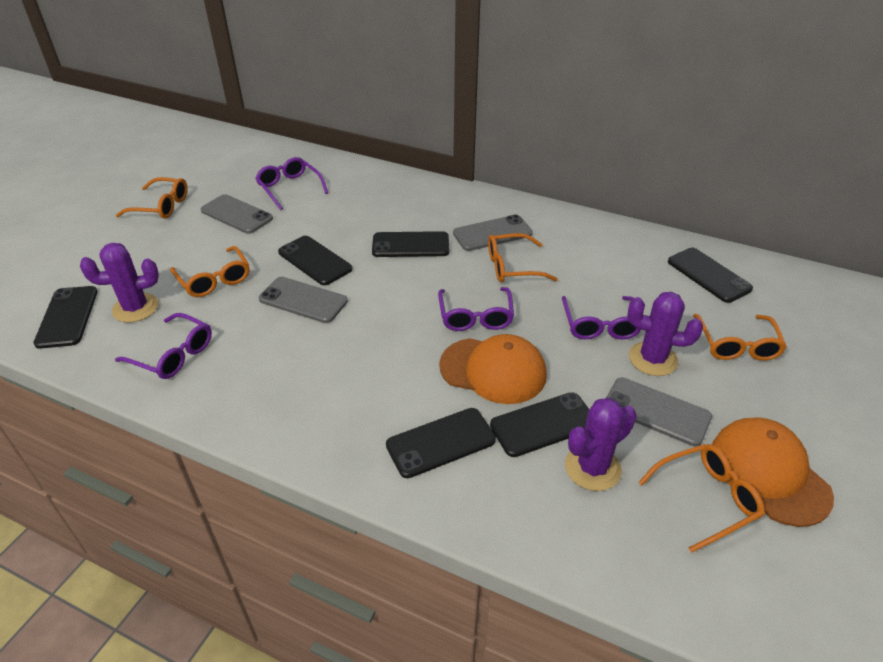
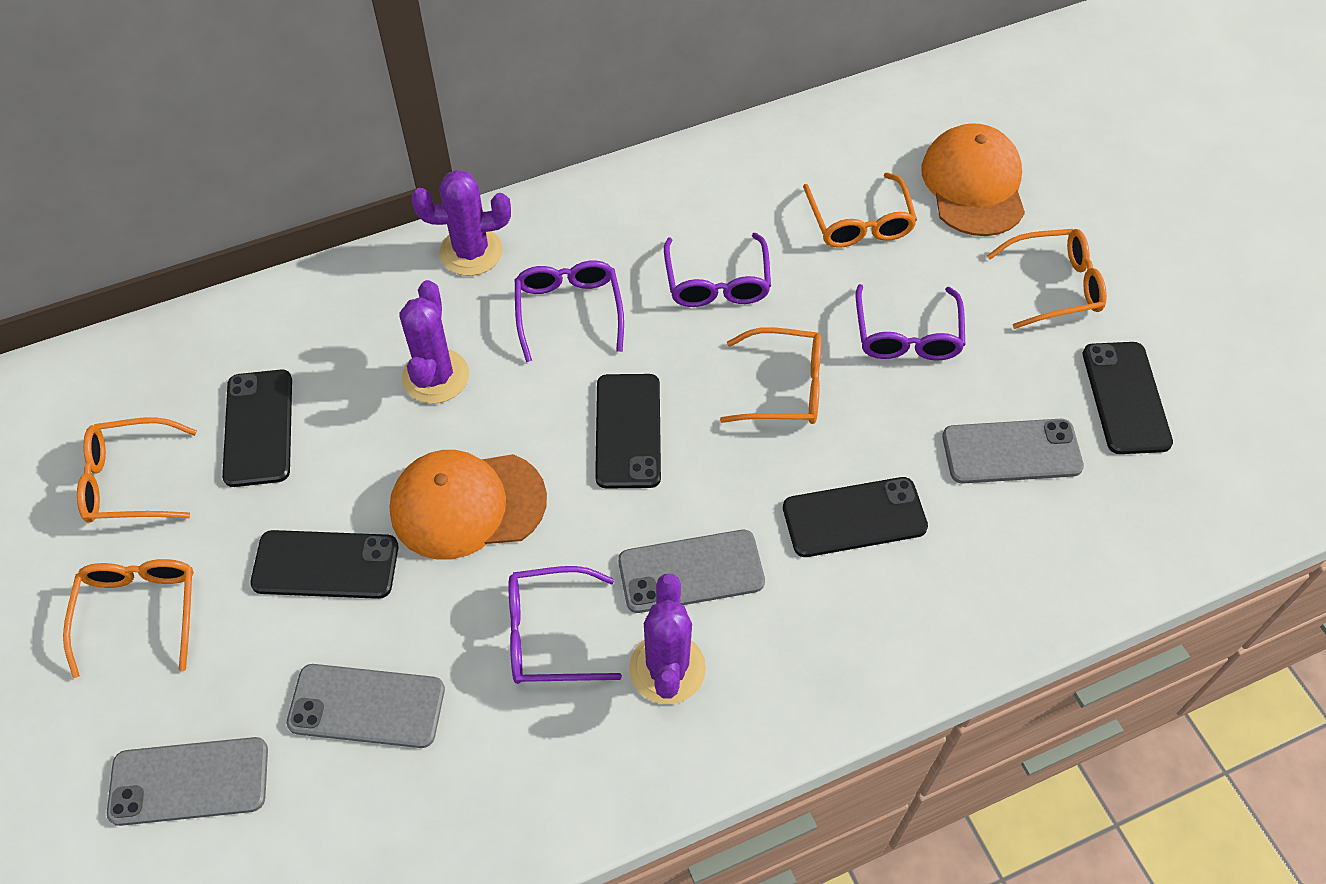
black phone: 6 -> 5

